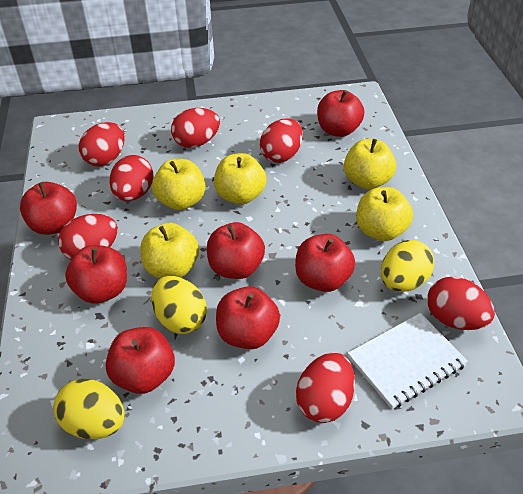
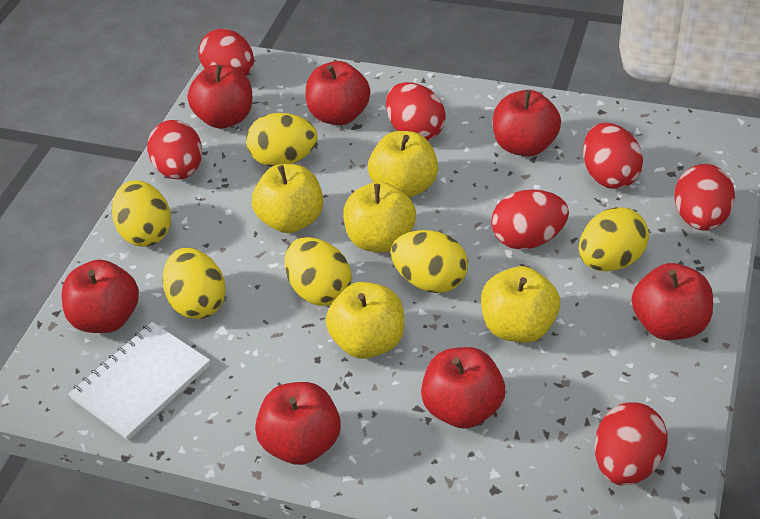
yellow egg: 3 -> 6

